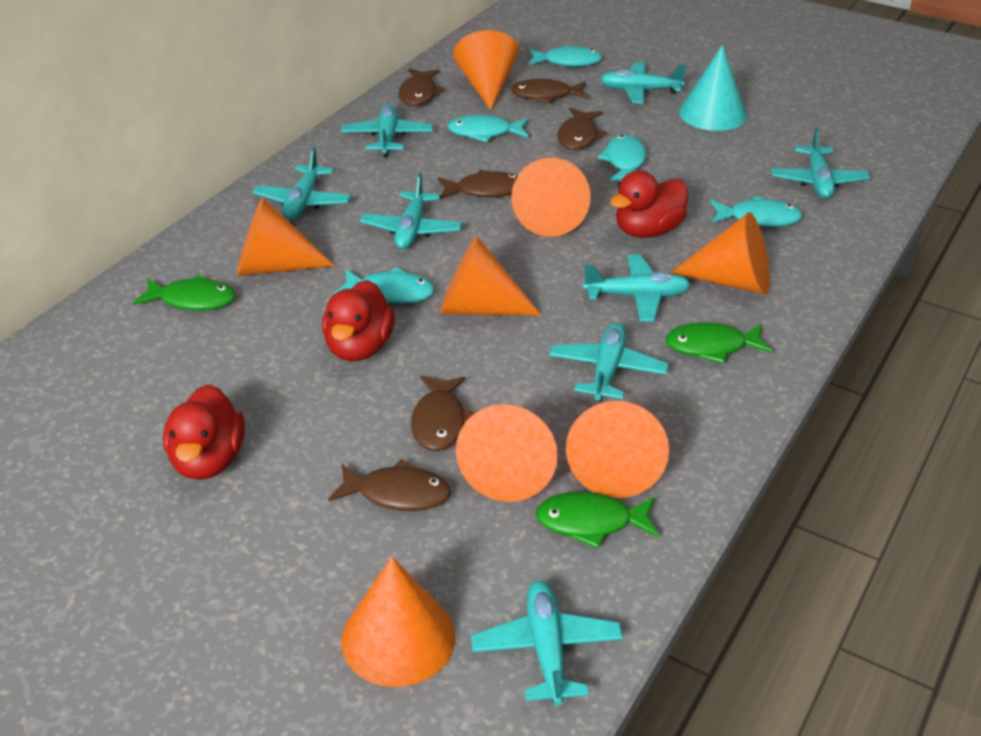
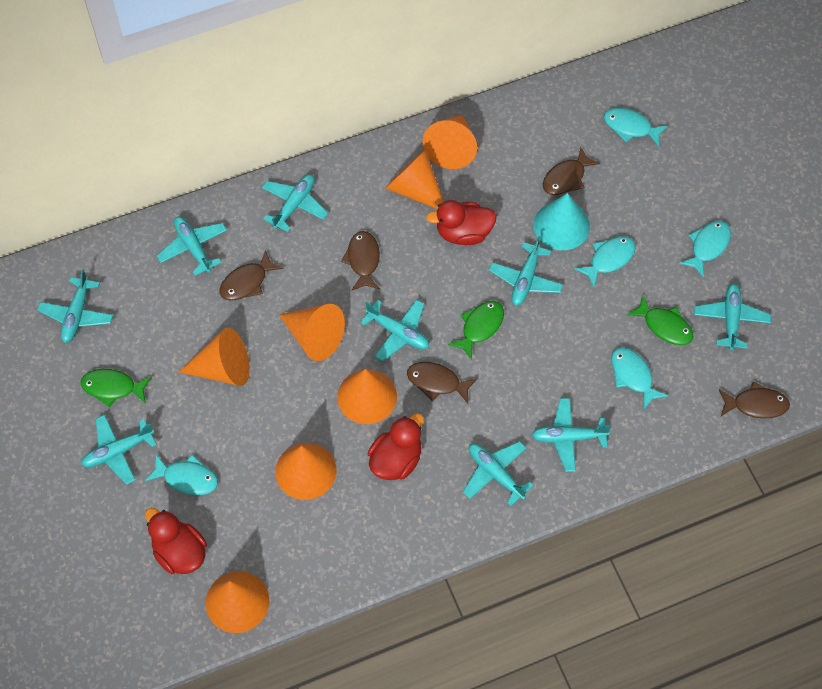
brown fish: 6 -> 5
orange cone: 8 -> 7
turquoise plane: 8 -> 9

